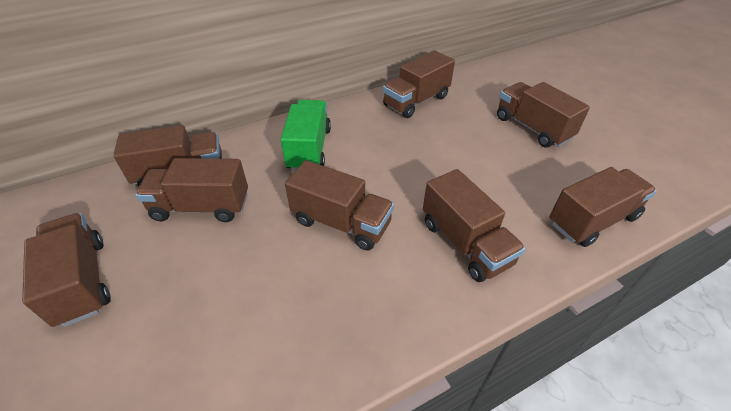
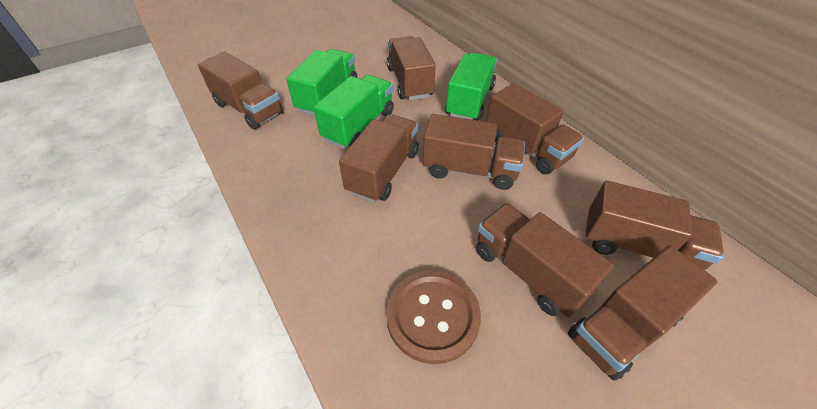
brown button: 0 -> 1
green truck: 1 -> 3

